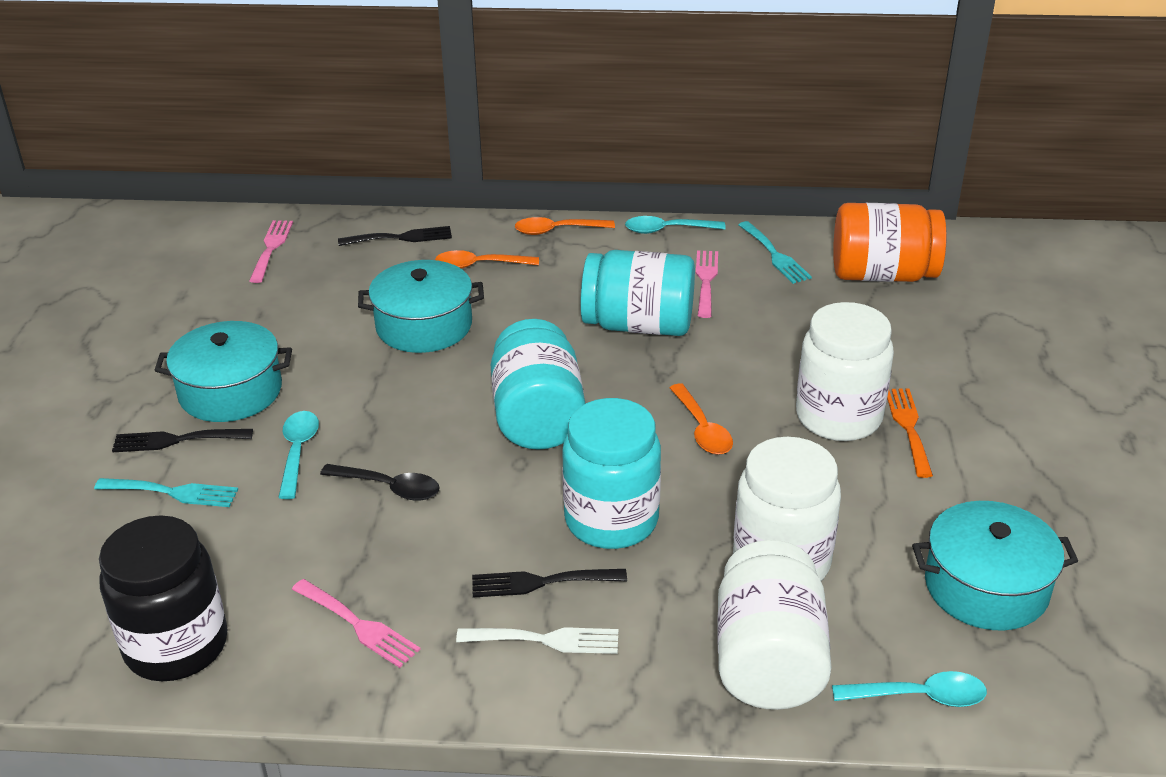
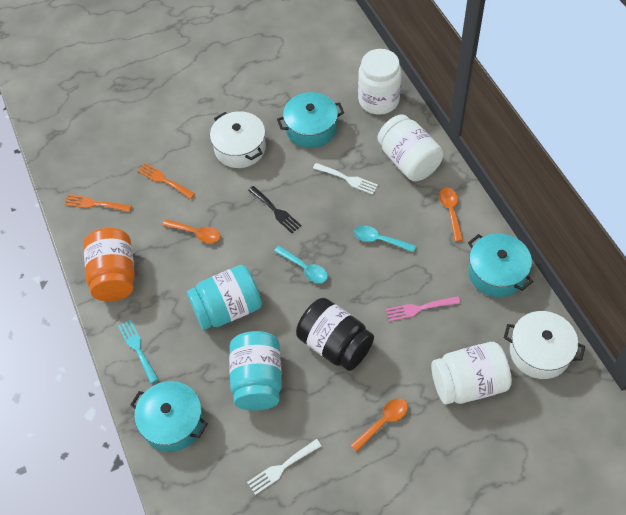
black fork: 3 -> 1
black spoon: 1 -> 0
orange fork: 1 -> 2
pink fork: 3 -> 1
turquoise fork: 2 -> 1
turquoise jar: 3 -> 2
turquoise spoon: 3 -> 2
white fork: 1 -> 2
white pot: 0 -> 2

